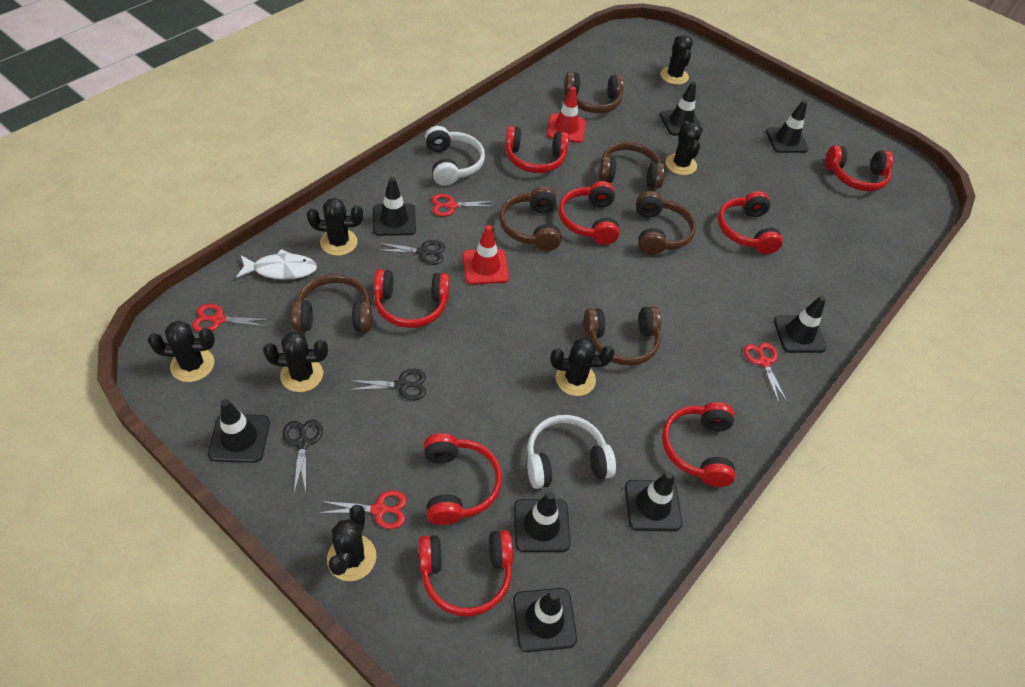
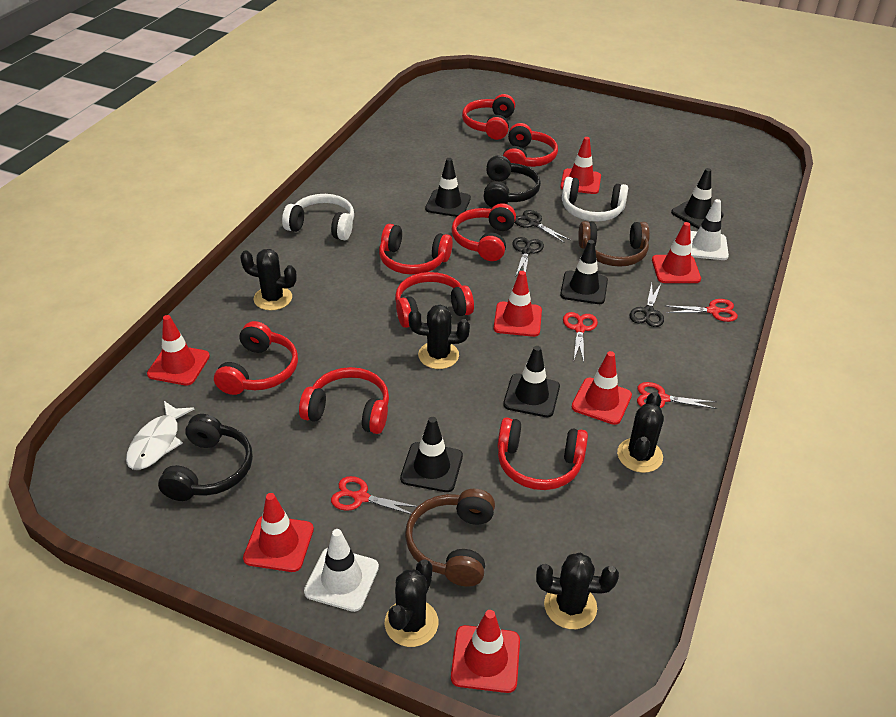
black cactus: 7 -> 5
black headphones: 0 -> 2
black traffic cone: 8 -> 5
brown headphones: 6 -> 2
red traffic cone: 2 -> 7
white traffic cone: 0 -> 2

